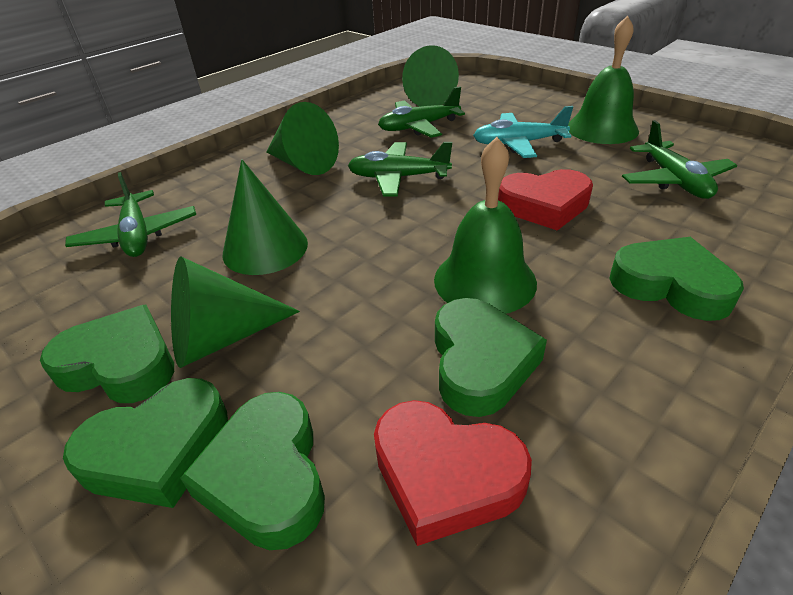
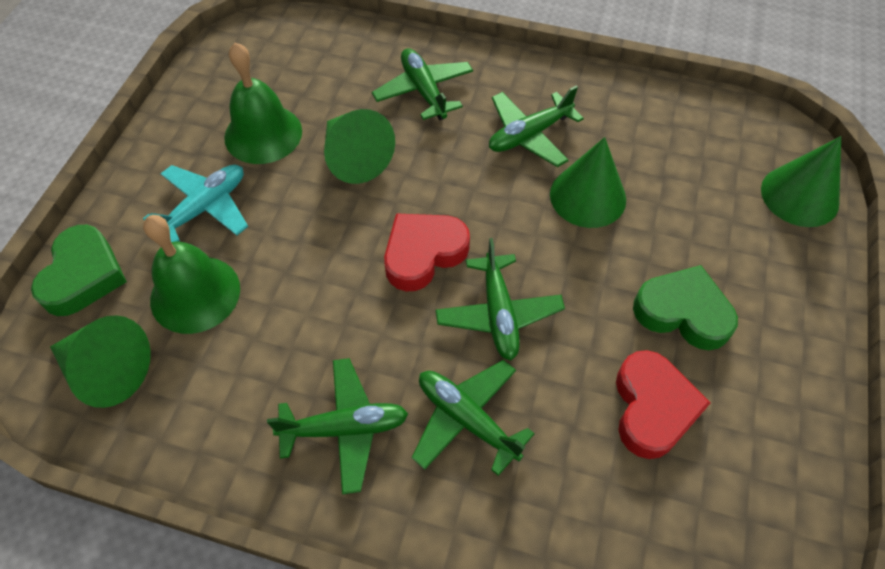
green heart: 5 -> 2
green plane: 4 -> 5

